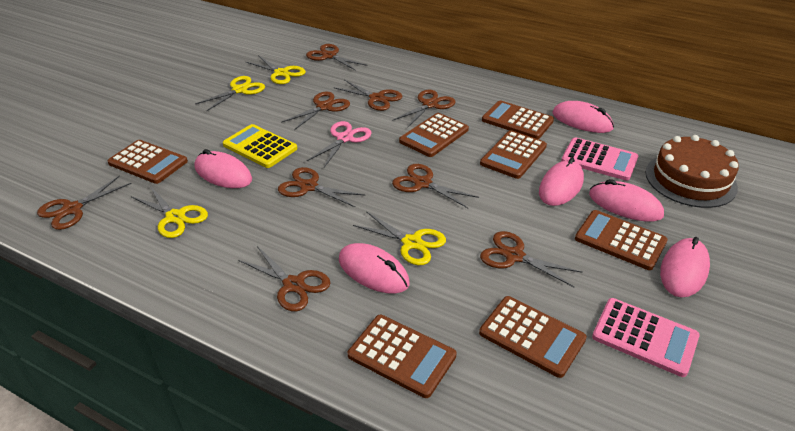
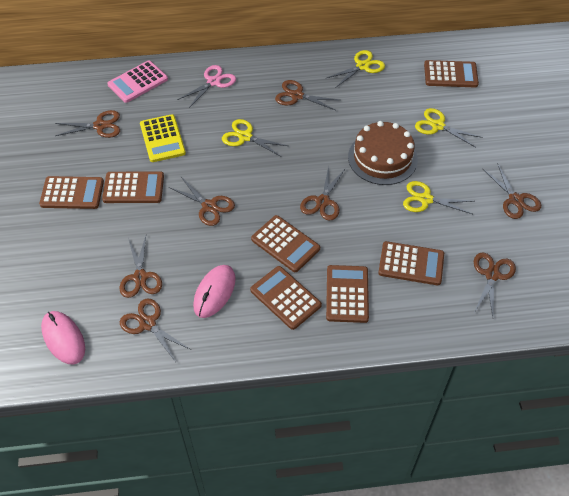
brown scissors: 9 -> 8
pink calculator: 2 -> 1
pink mouse: 6 -> 2

